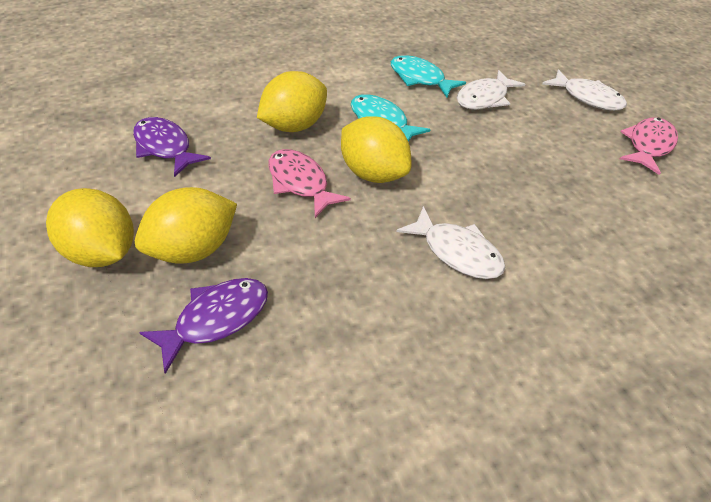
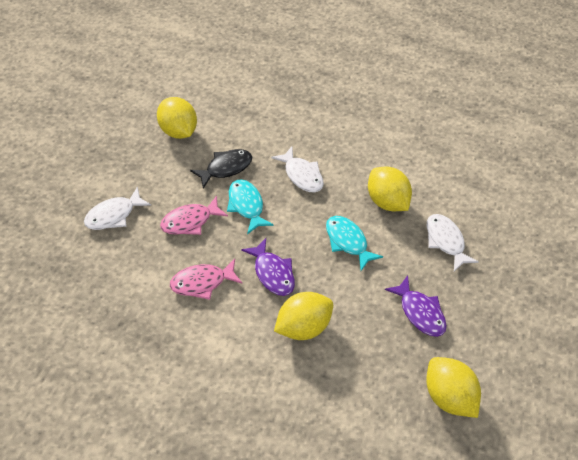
black fish: 0 -> 1

